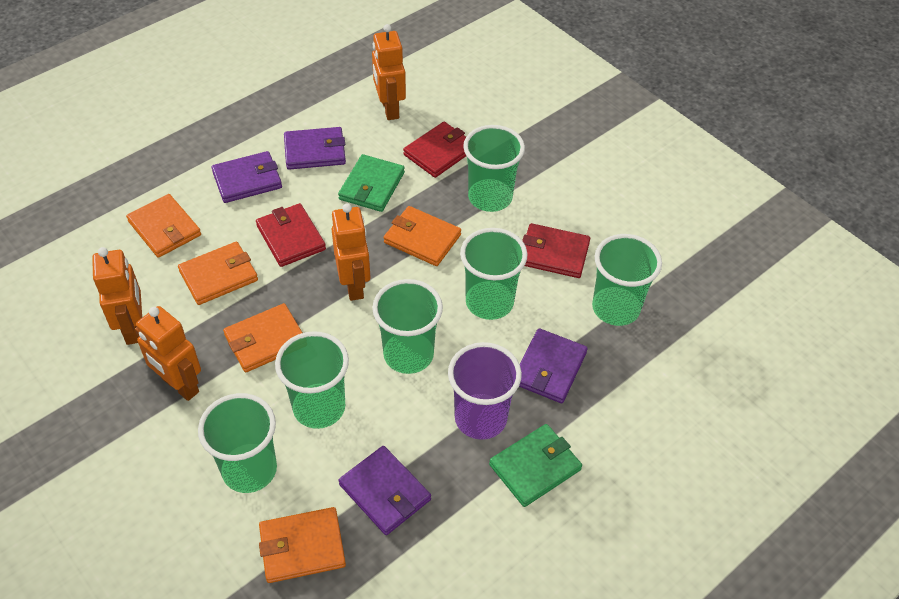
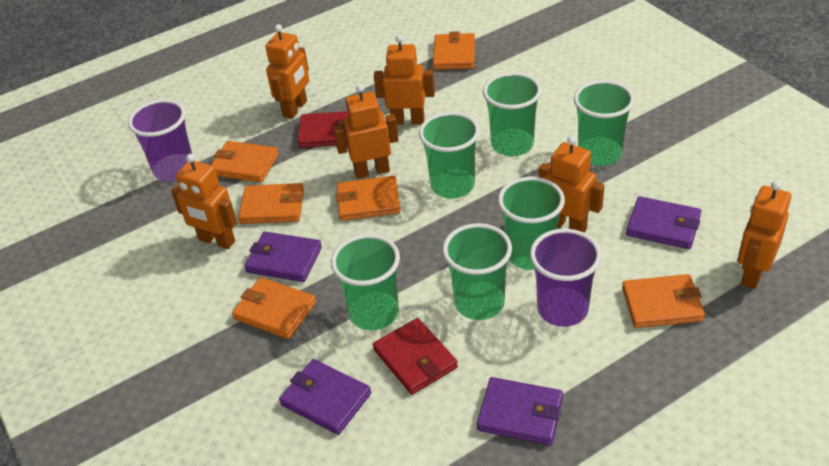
green wallet: 2 -> 0
orange robot: 4 -> 6
orange wallet: 5 -> 6
purple cup: 1 -> 2
red wallet: 3 -> 2

